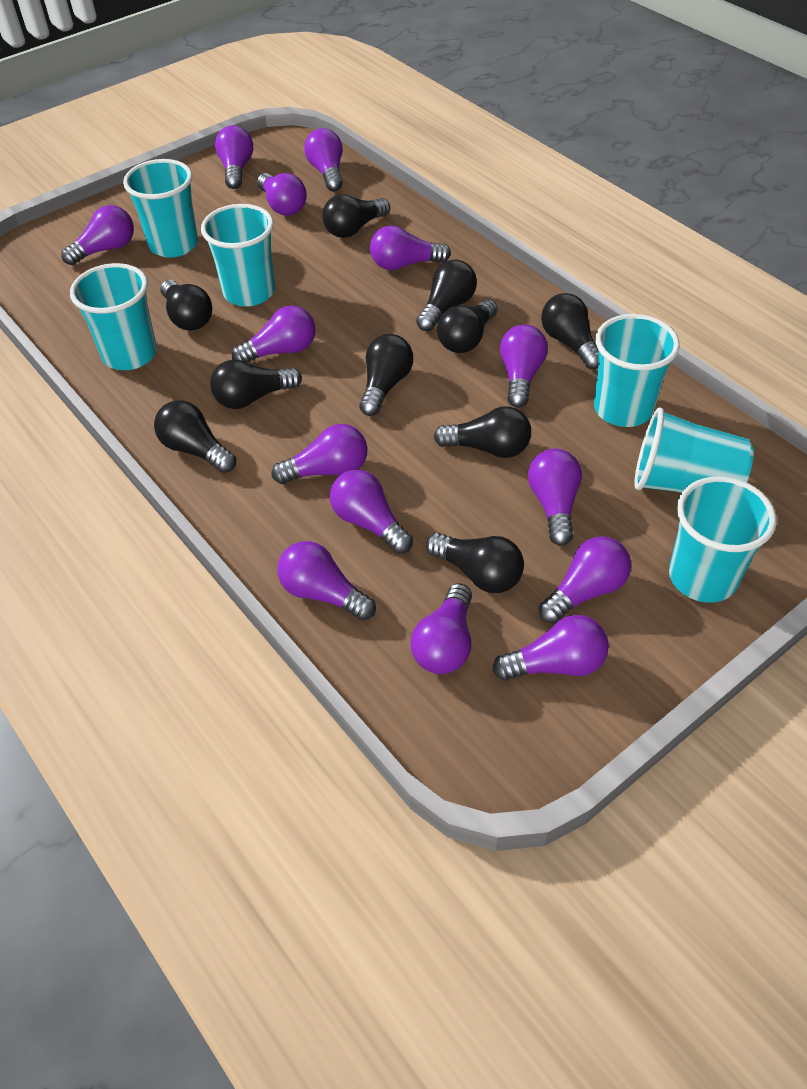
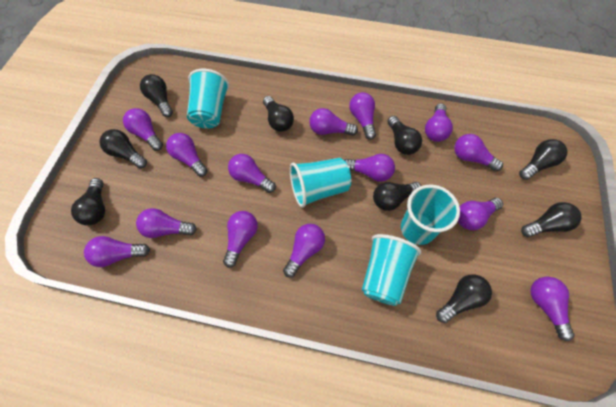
black light bulb: 10 -> 9
turquoise cup: 6 -> 4

